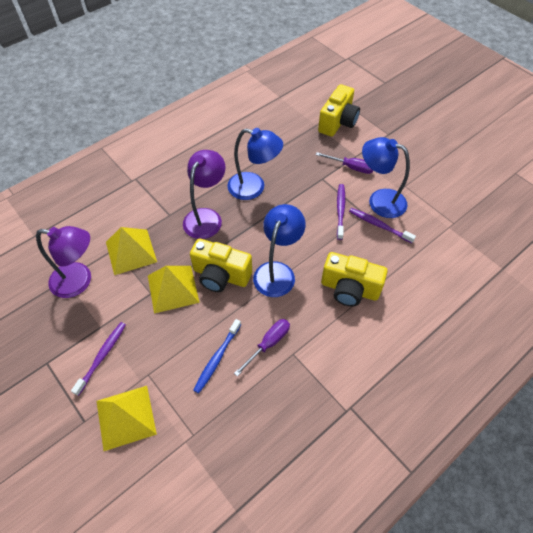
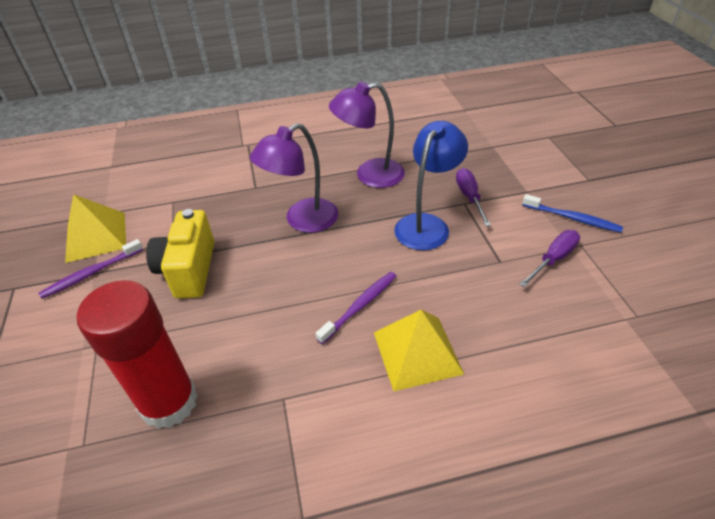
blue lamp: 3 -> 1
purple toothbrush: 3 -> 2
red glue stick: 0 -> 1
yellow camera: 3 -> 1
yellow pyramid: 3 -> 2

